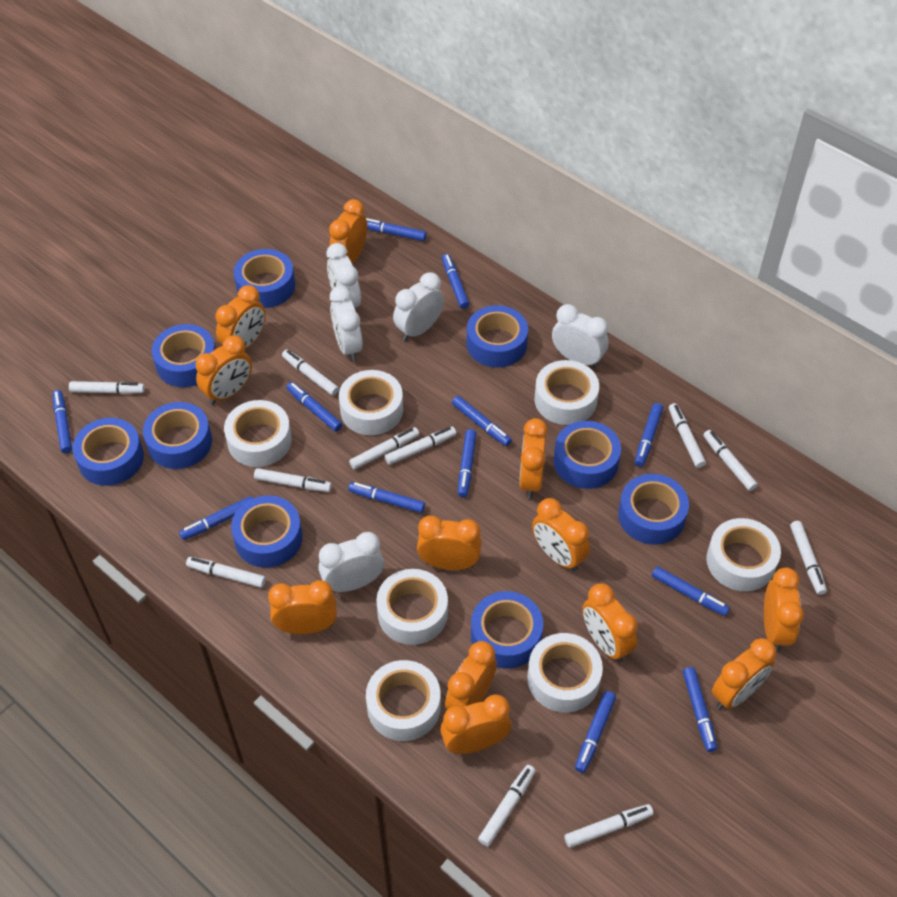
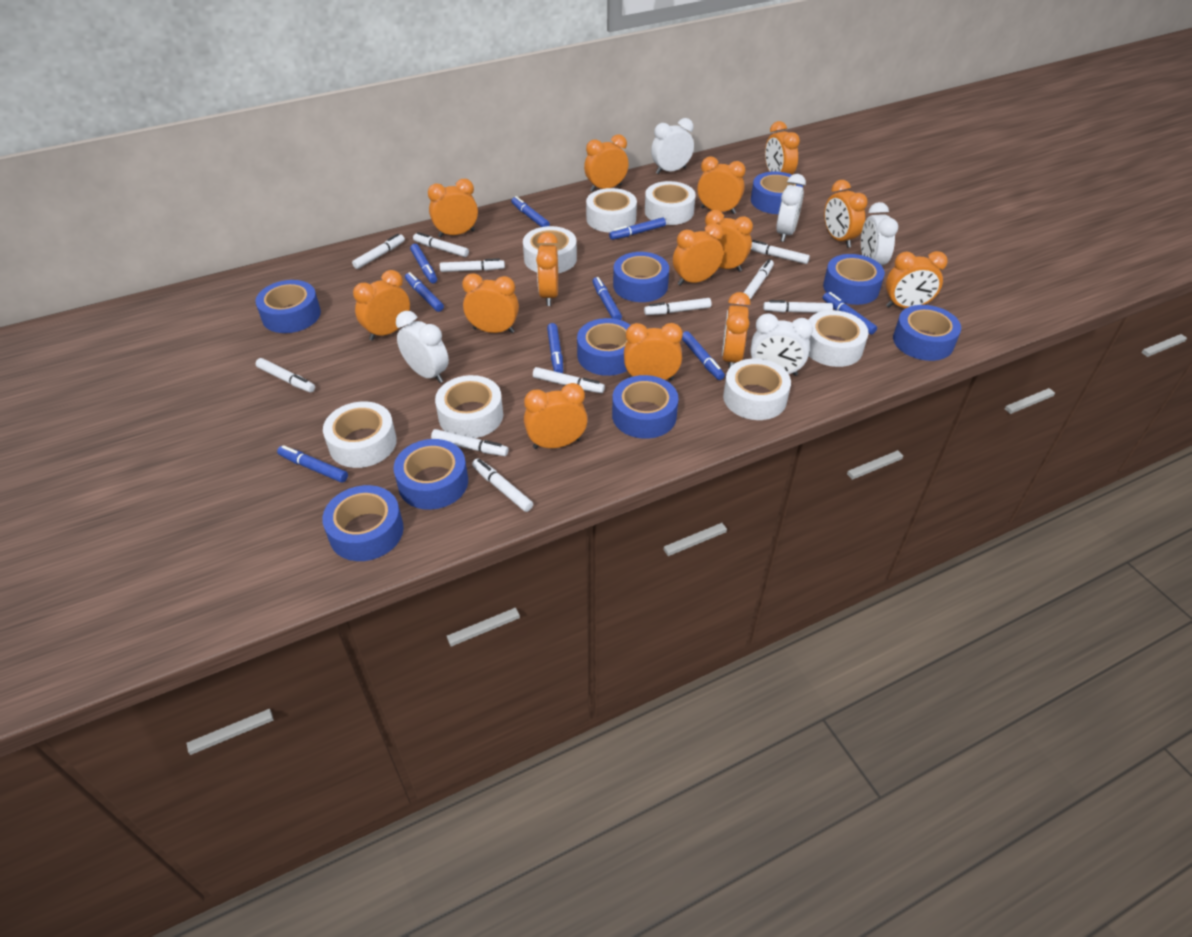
blue marker: 12 -> 9
orange clock: 12 -> 14

